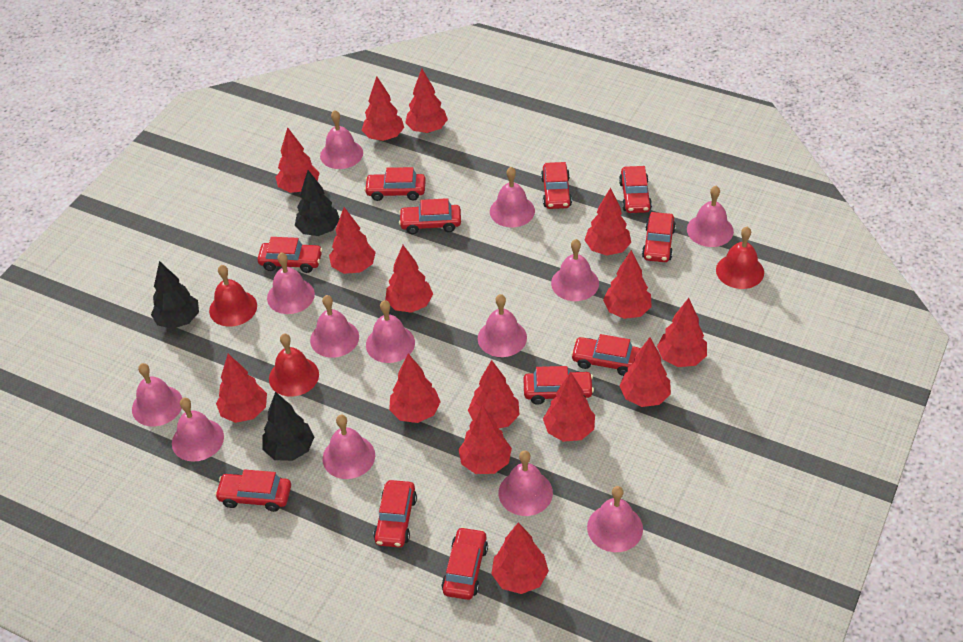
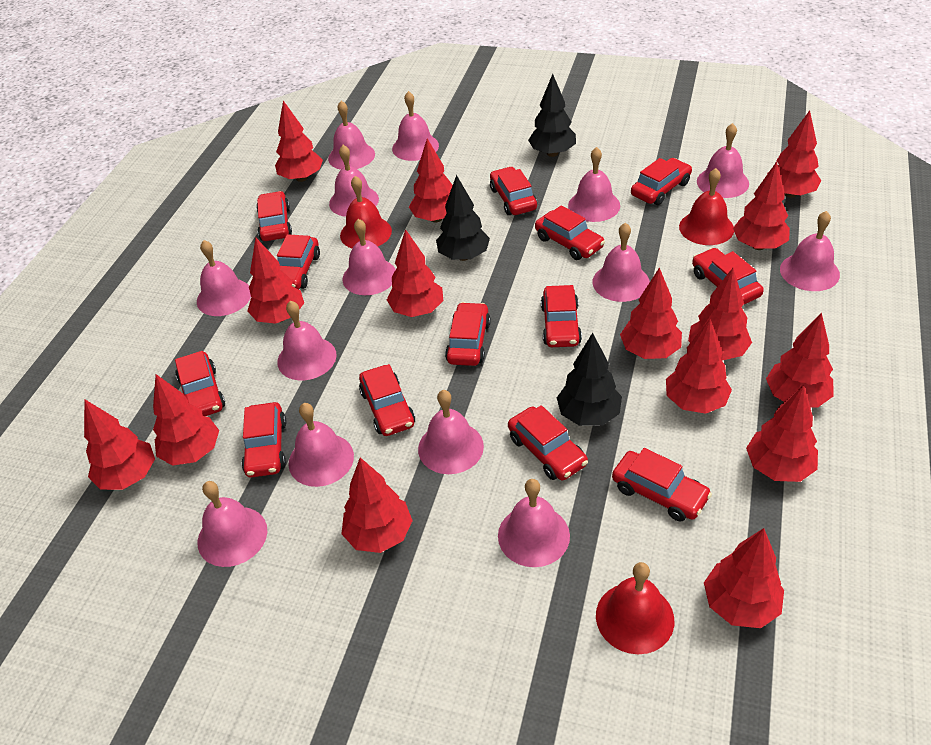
pink bell: 13 -> 14
red car: 11 -> 13

